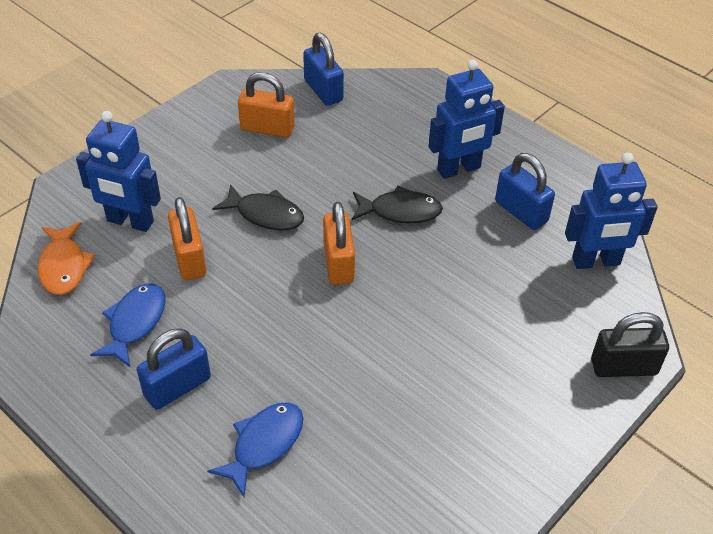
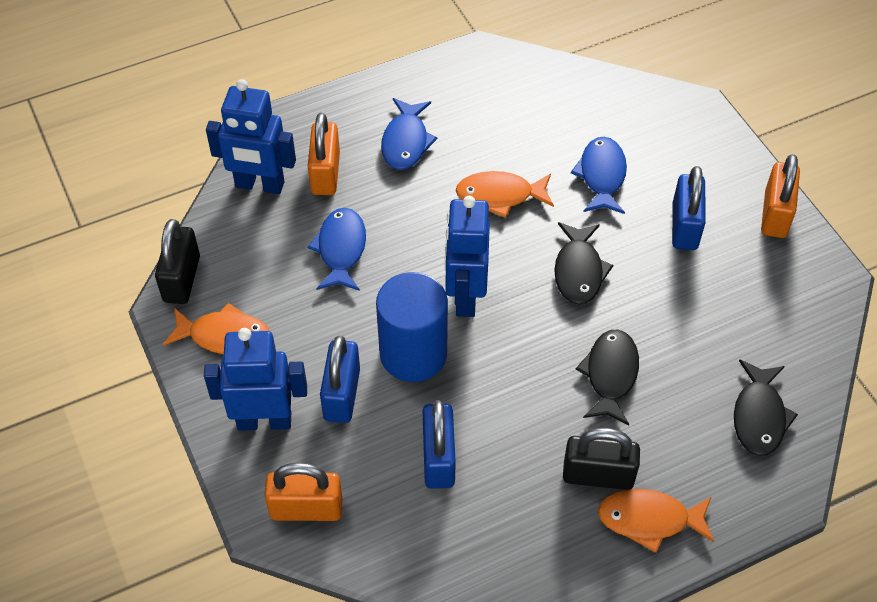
black fish: 2 -> 3
black padlock: 1 -> 2
blue cylinder: 0 -> 1
blue fish: 2 -> 3
orange fish: 1 -> 3

